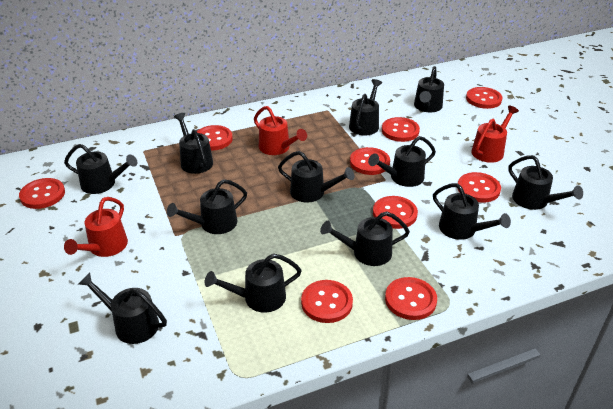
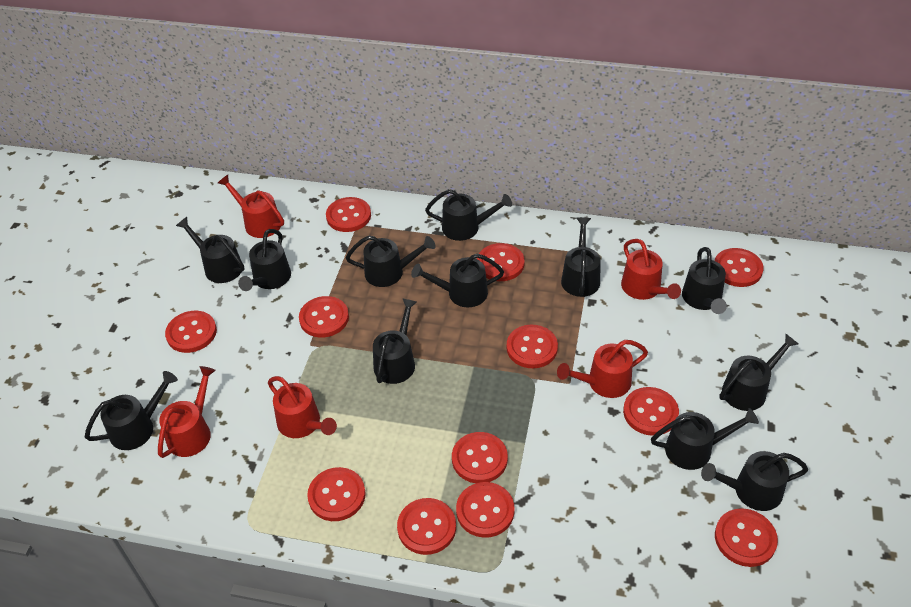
red button: 9 -> 12
red watering can: 3 -> 5

